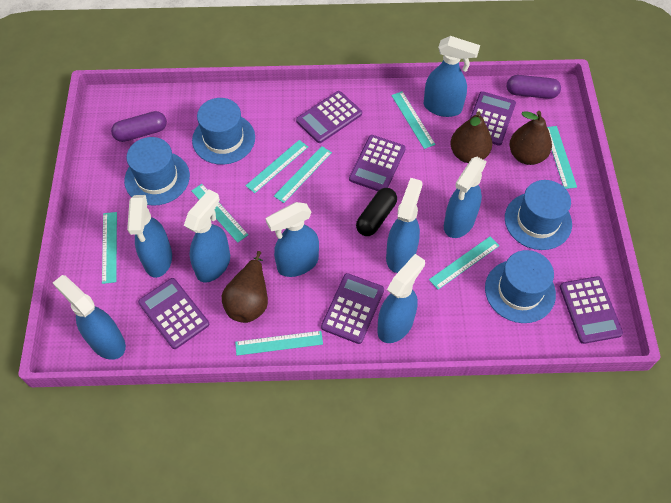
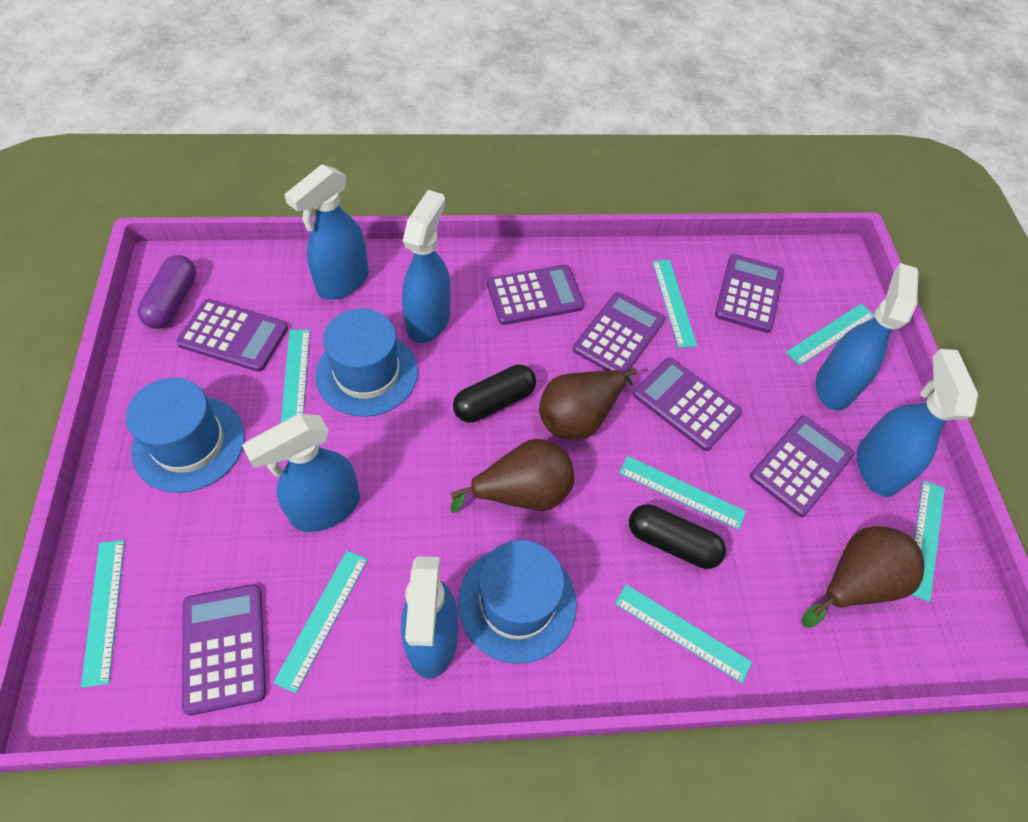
black capsule: 1 -> 2
blue hat: 4 -> 3
blue spray bottle: 8 -> 6
purple calculator: 6 -> 7
purple capsule: 2 -> 1

